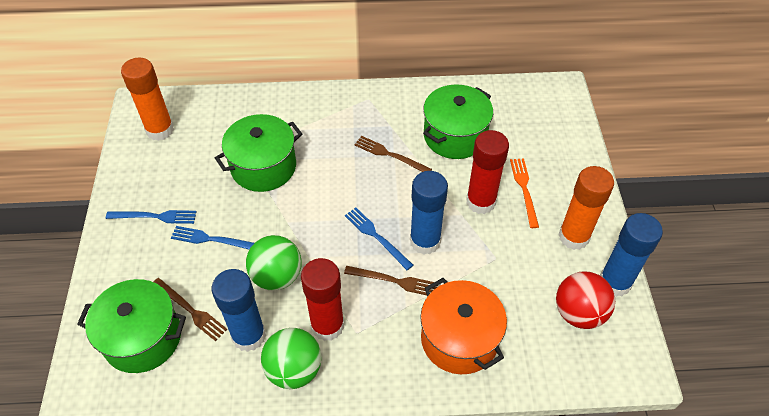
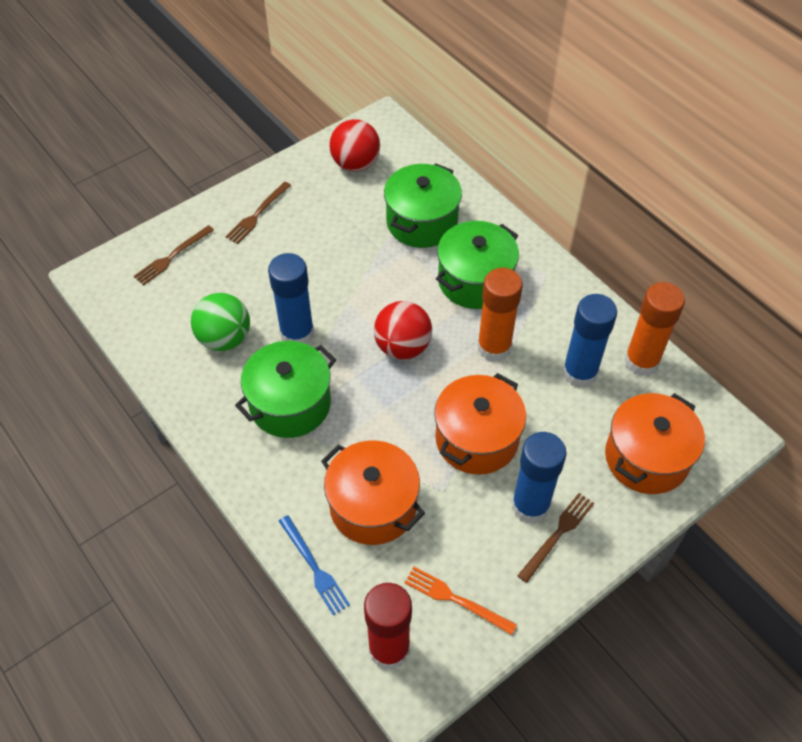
blue fork: 3 -> 1
green ball: 2 -> 1
orange pot: 1 -> 3
red ball: 1 -> 2
red glue stick: 2 -> 1

